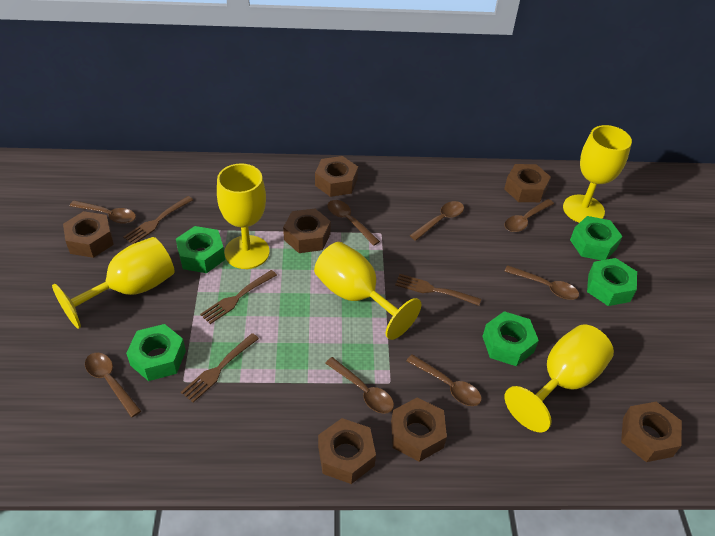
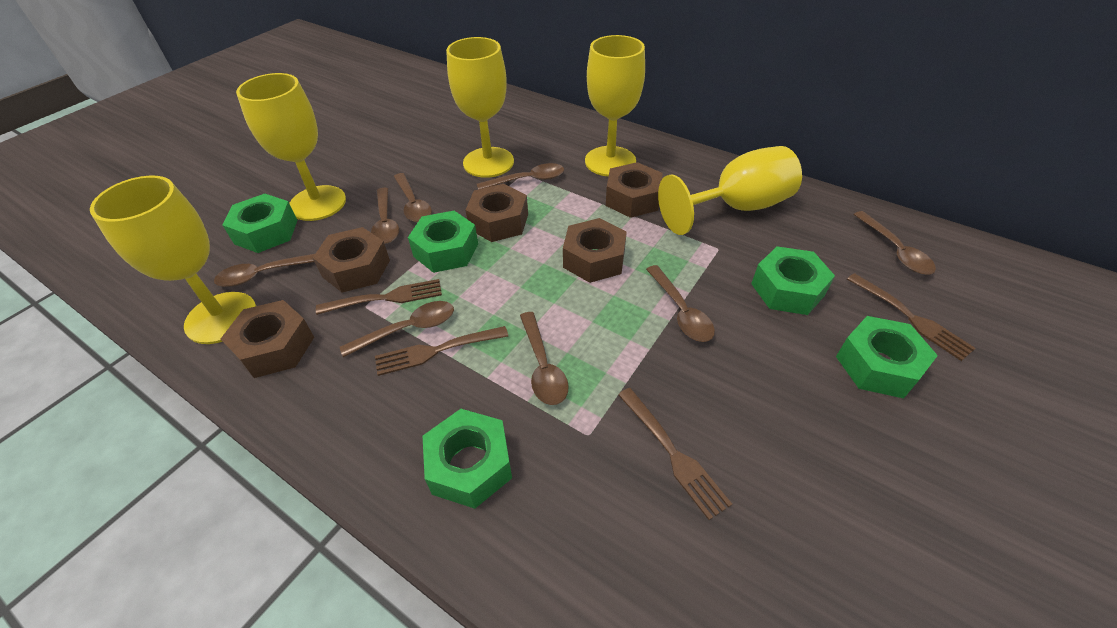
brown nut: 7 -> 5

